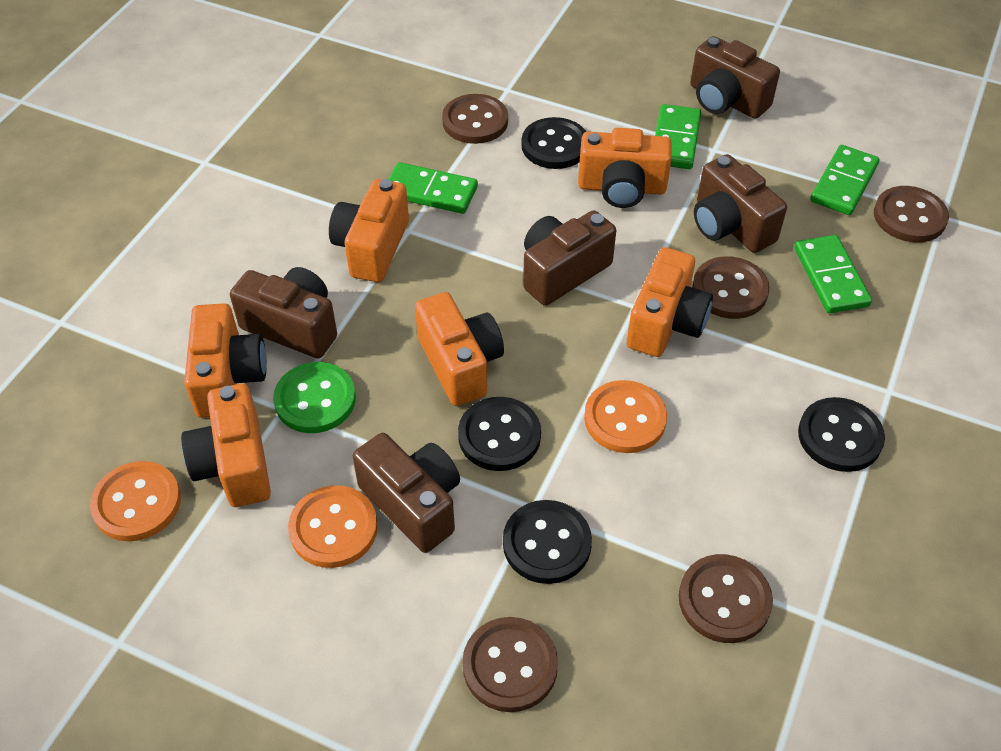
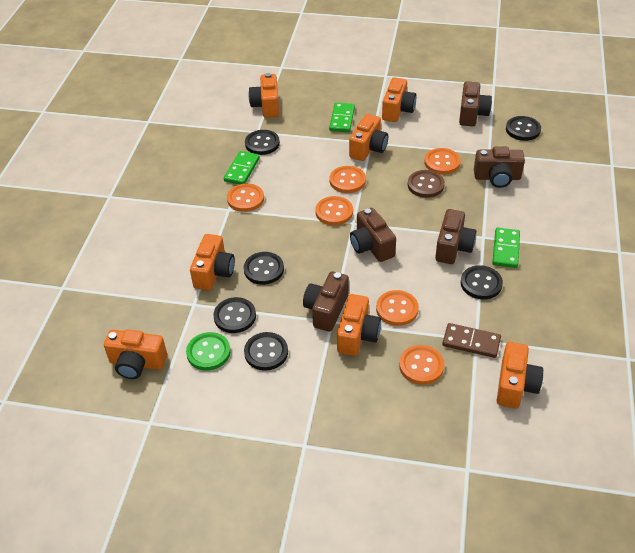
black button: 4 -> 6
brown button: 5 -> 1
brown domino: 0 -> 1
green domino: 4 -> 3
orange button: 3 -> 6
orange camera: 6 -> 7

